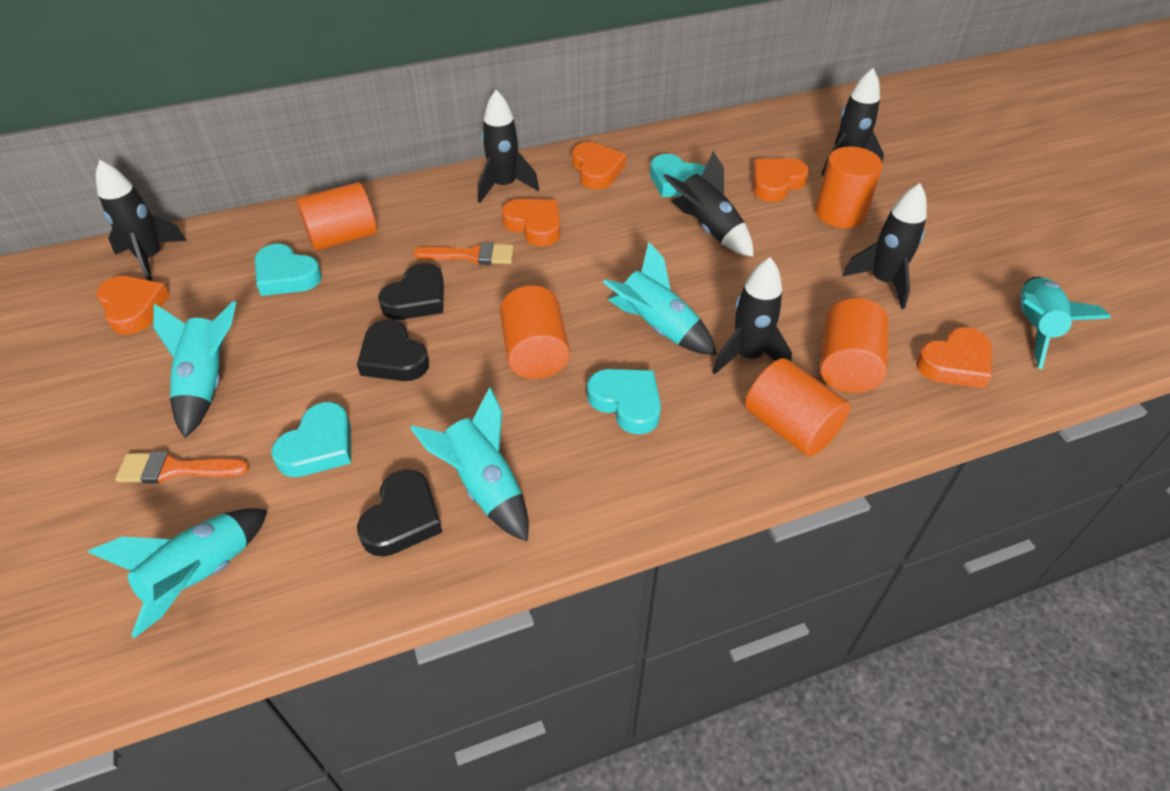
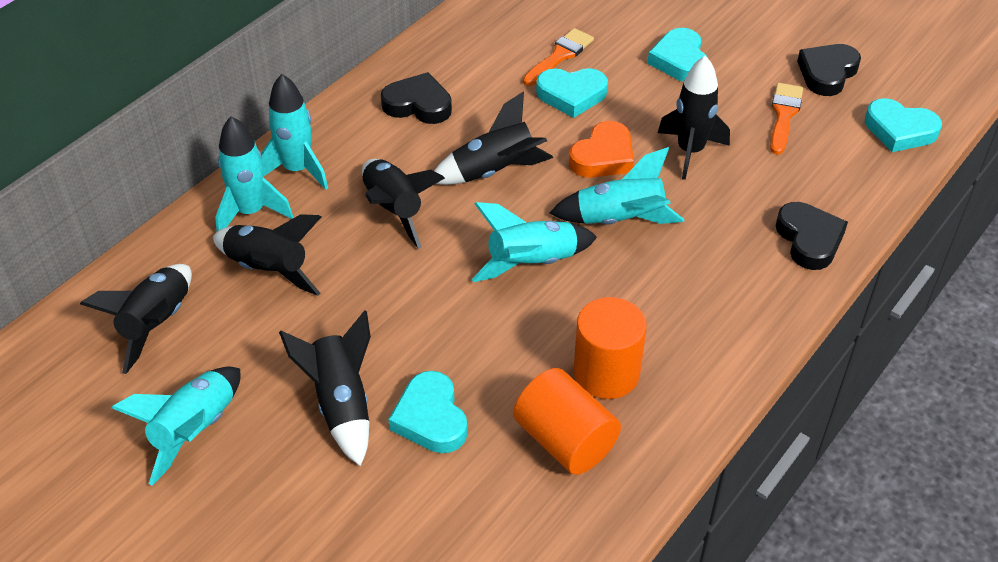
orange cylinder: 5 -> 2
orange heart: 5 -> 1

